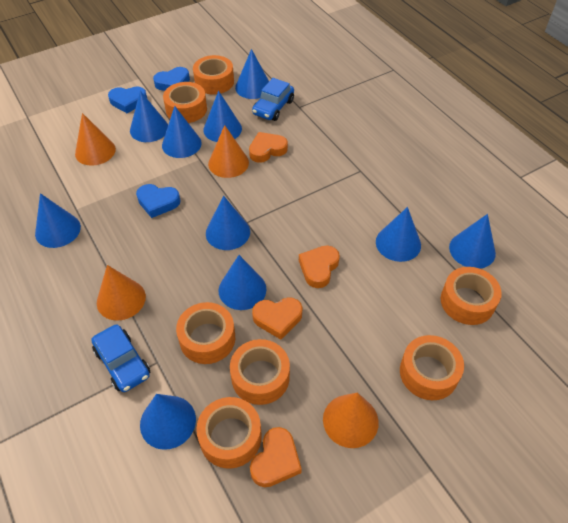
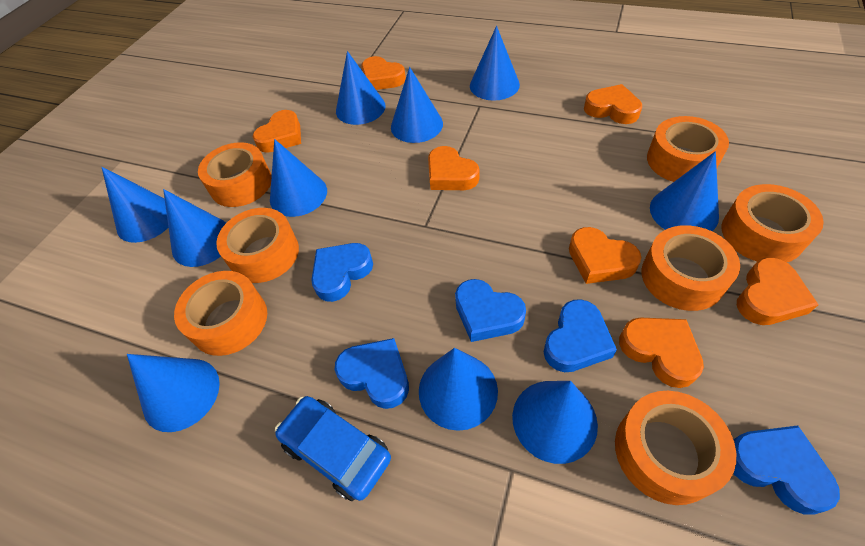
blue car: 2 -> 1
blue heart: 3 -> 5
orange cone: 4 -> 0
orange heart: 4 -> 7

